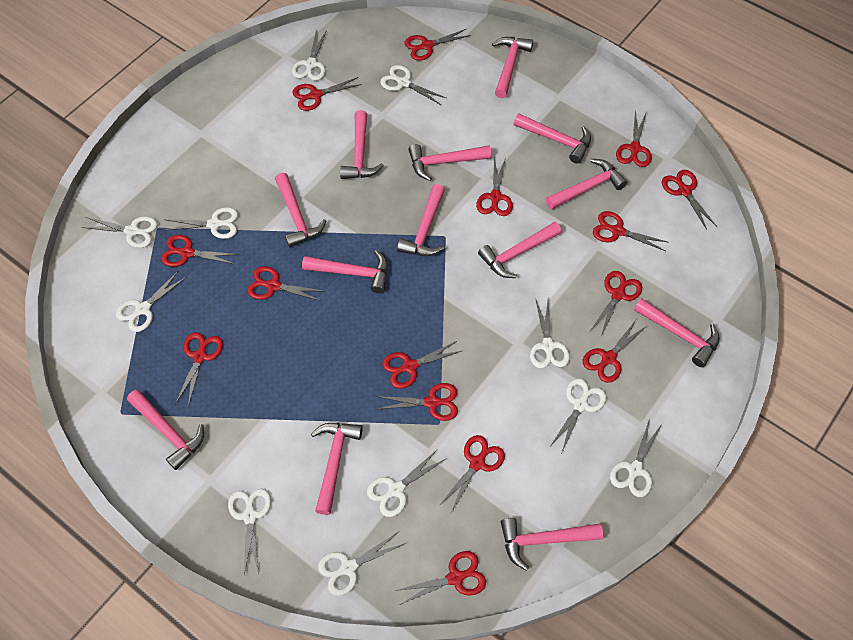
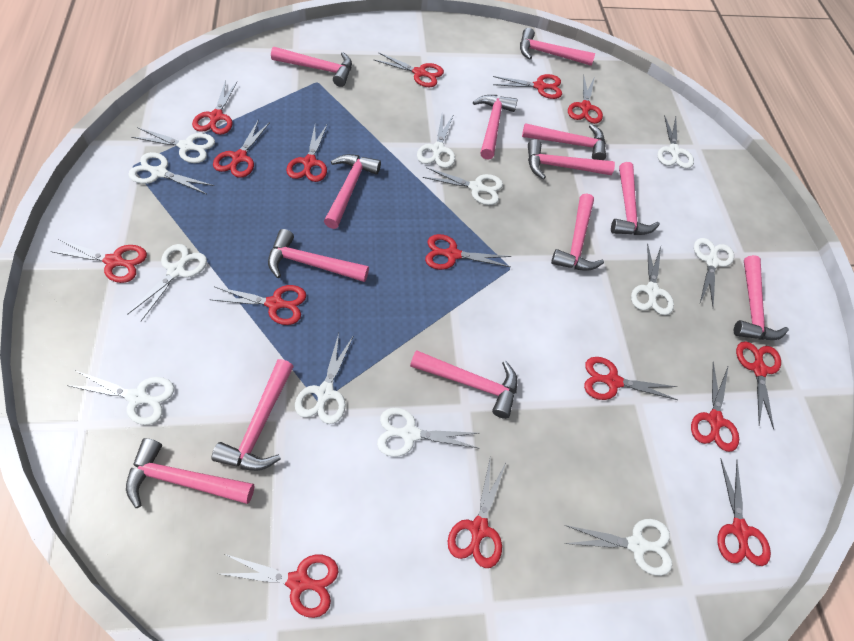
white scissors: 11 -> 12

